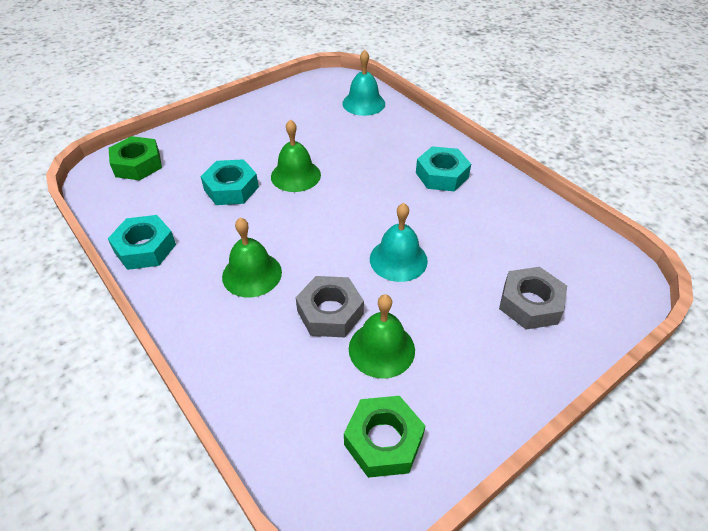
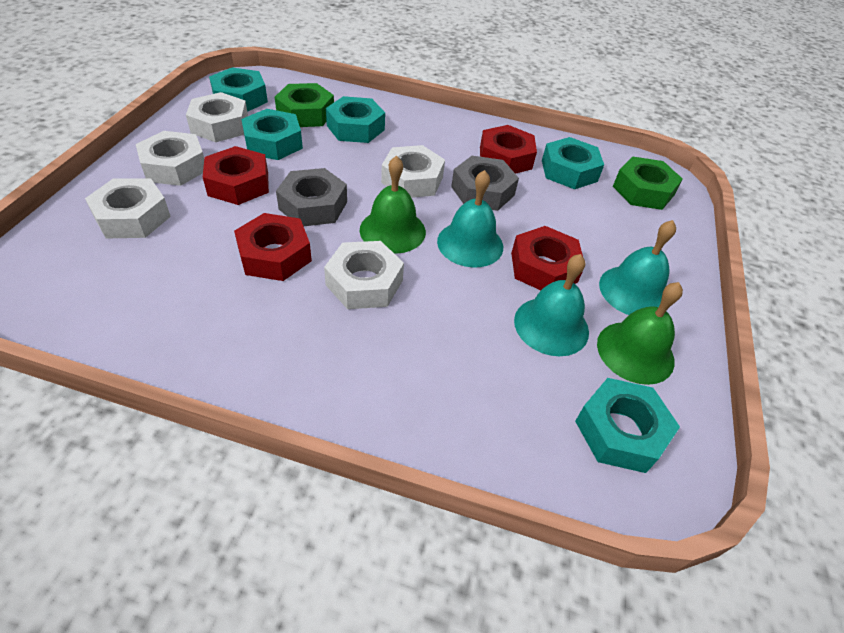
green bell: 3 -> 2
red nut: 0 -> 4
turquoise bell: 2 -> 3
turquoise nut: 3 -> 5
white nut: 0 -> 5

